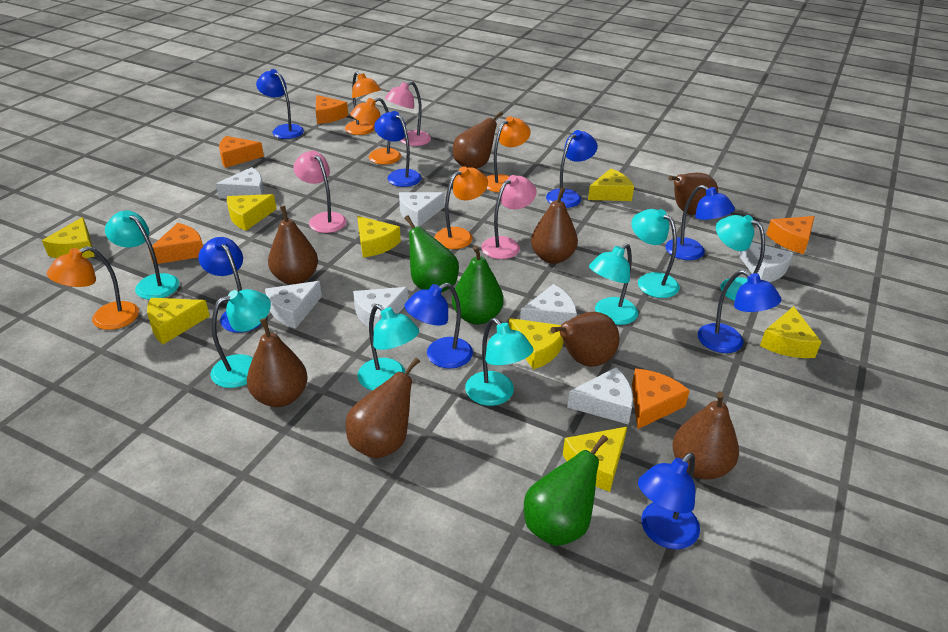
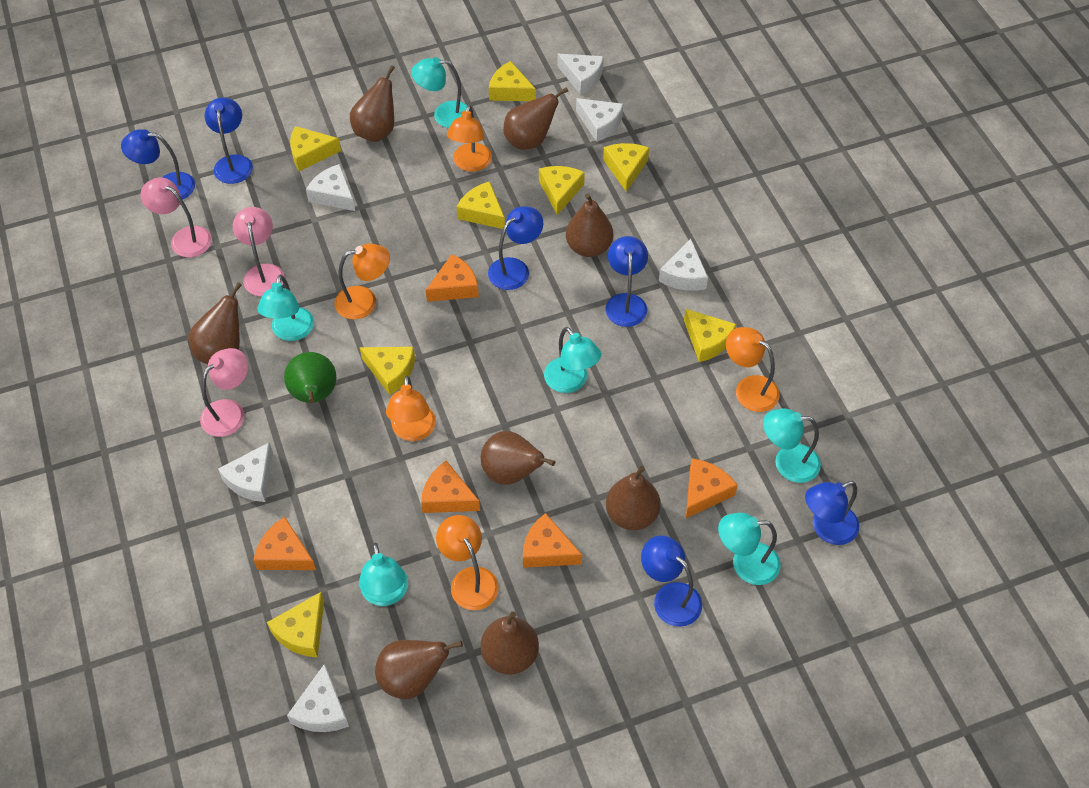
blue lamp: 8 -> 6
green pear: 3 -> 1
turquoise lamp: 7 -> 6
white cheese: 7 -> 6

